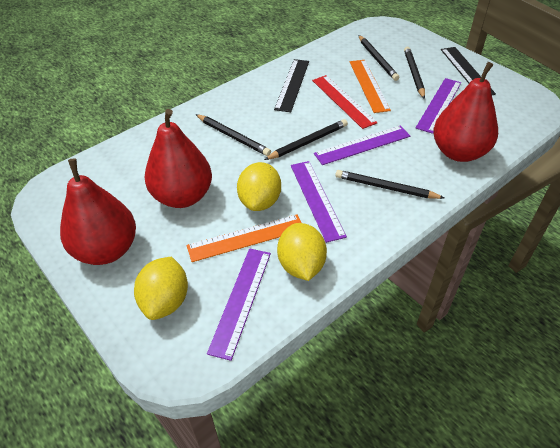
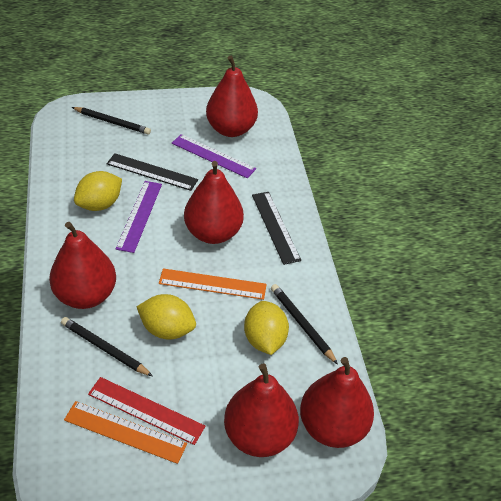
black pencil: 5 -> 3
purple ruler: 4 -> 2
red pear: 3 -> 5

